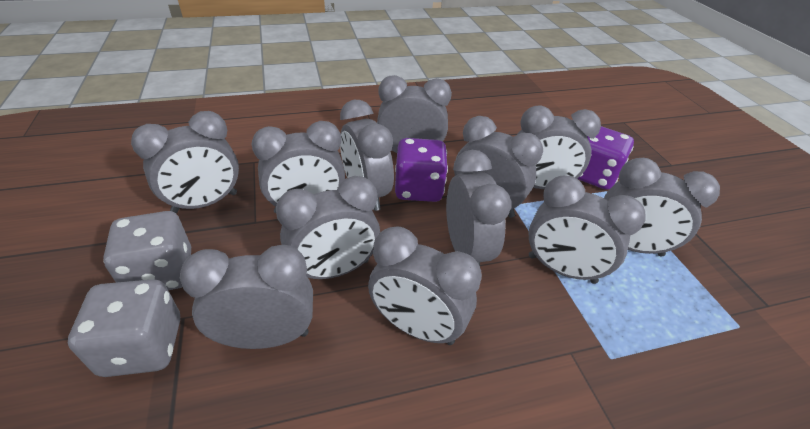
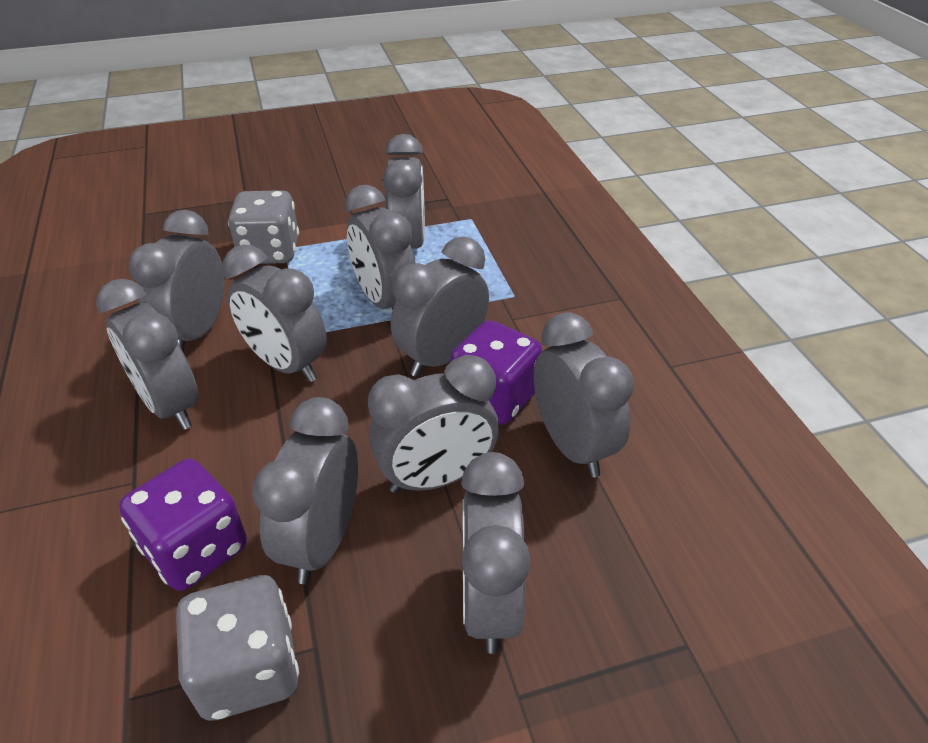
grey clock: 12 -> 10

